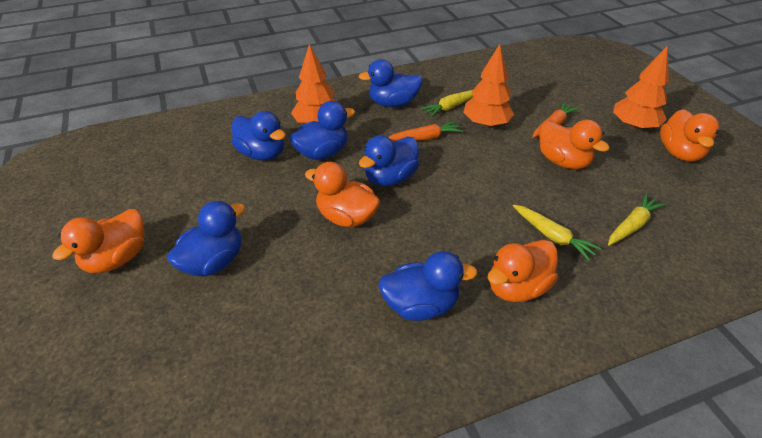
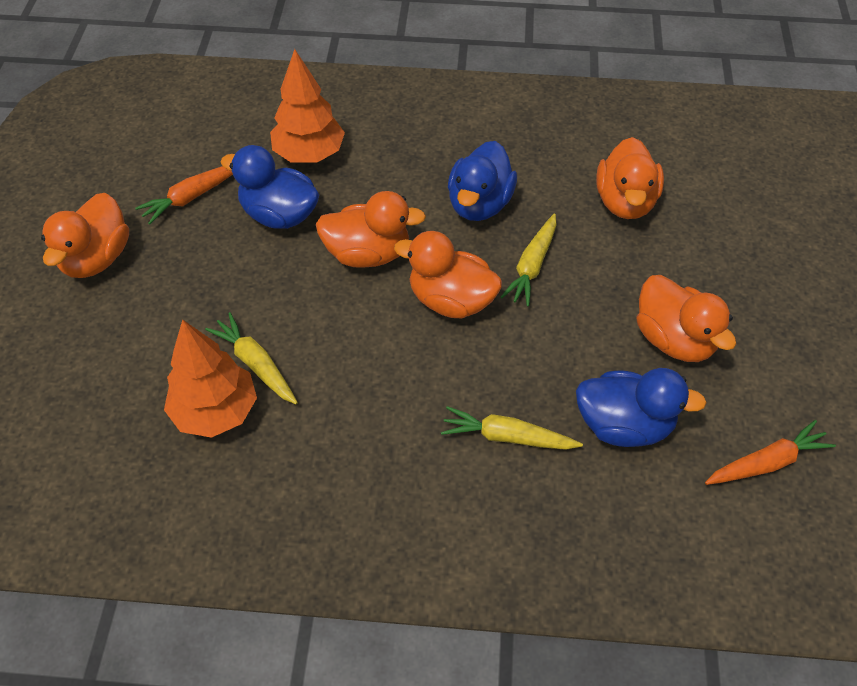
blue duck: 6 -> 3
orange tree: 3 -> 2

